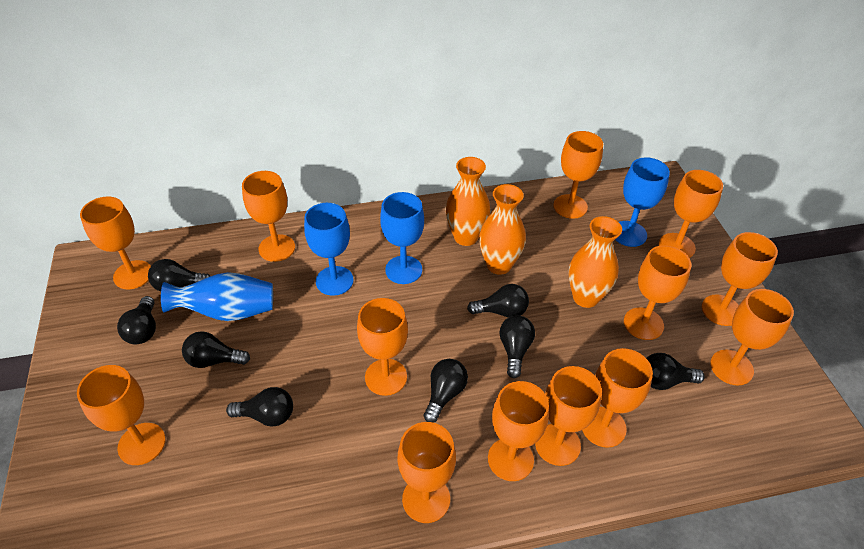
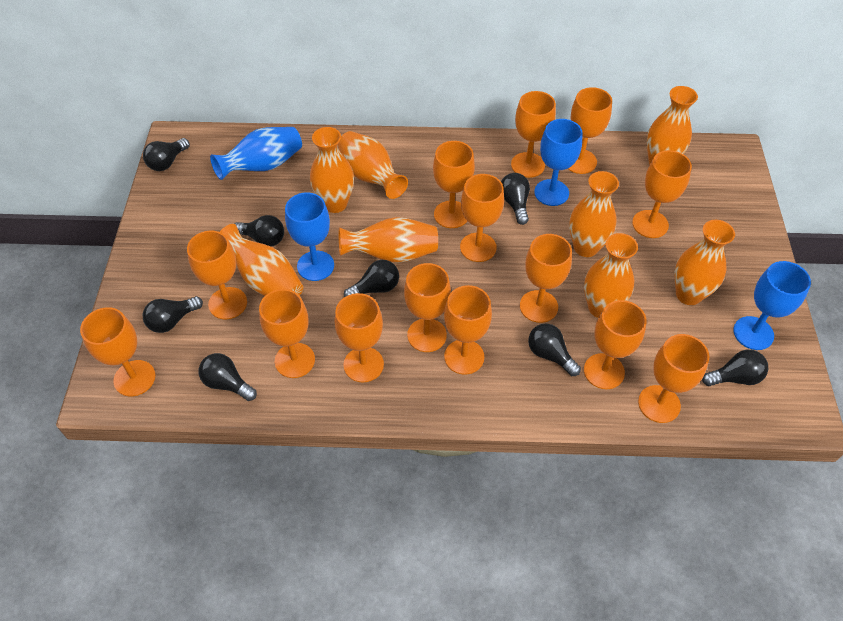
orange goblet: 13 -> 14
orange vase: 3 -> 8

